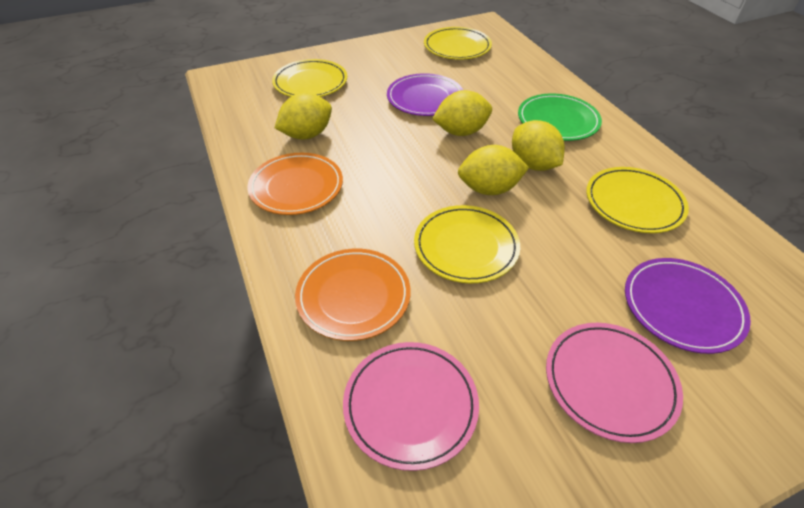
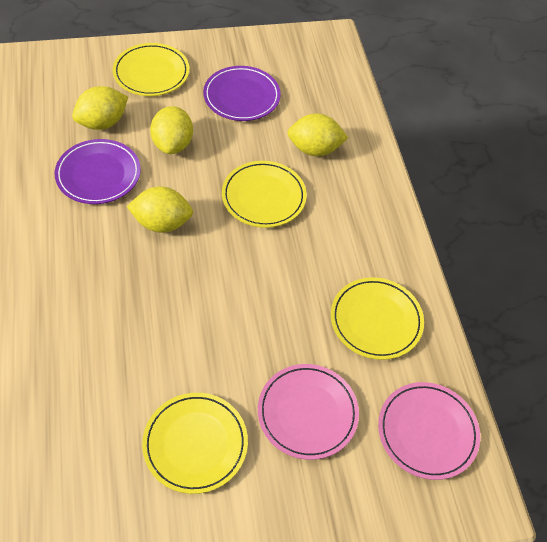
green plate: 1 -> 0
orange plate: 2 -> 0

